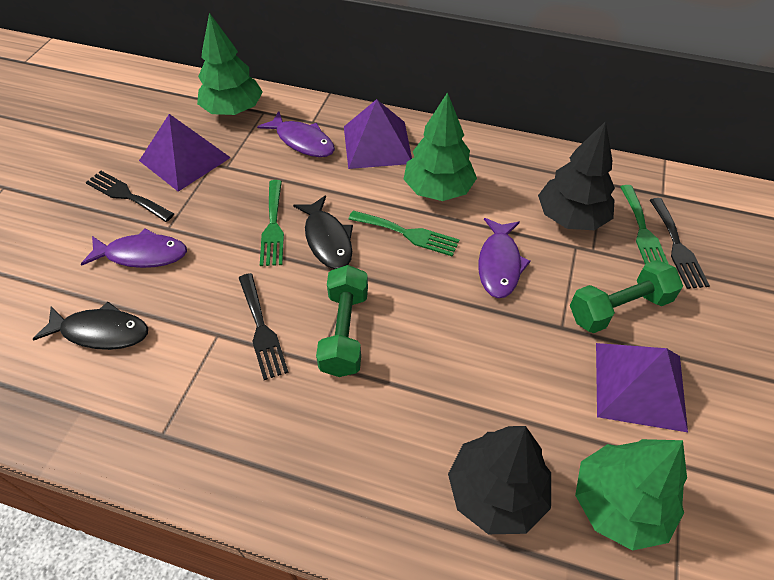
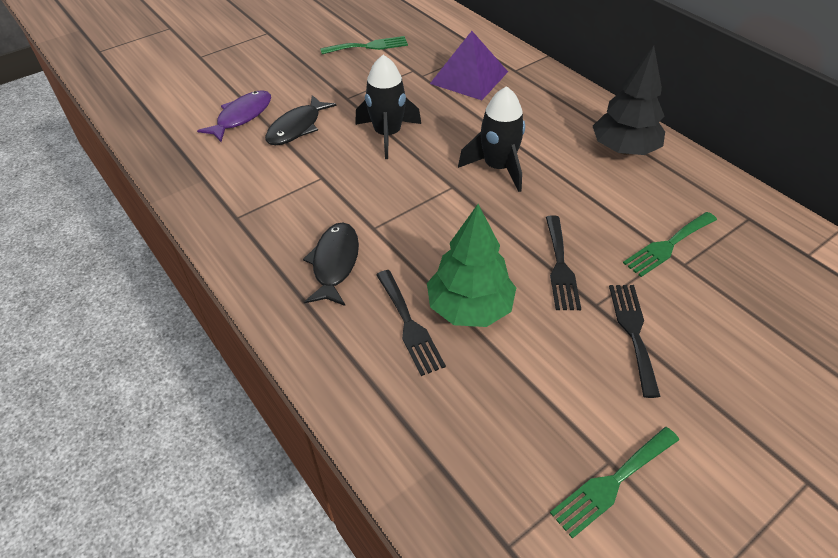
black rocket: 0 -> 2
black tree: 2 -> 1
green dumbbell: 2 -> 0
green tree: 3 -> 1
purple fish: 3 -> 1
purple pyramid: 3 -> 1

